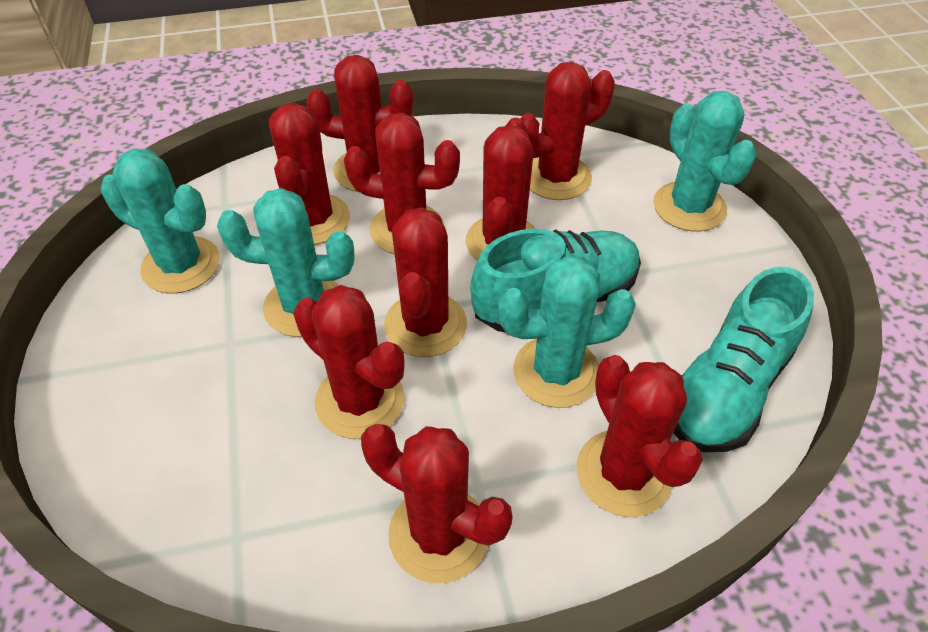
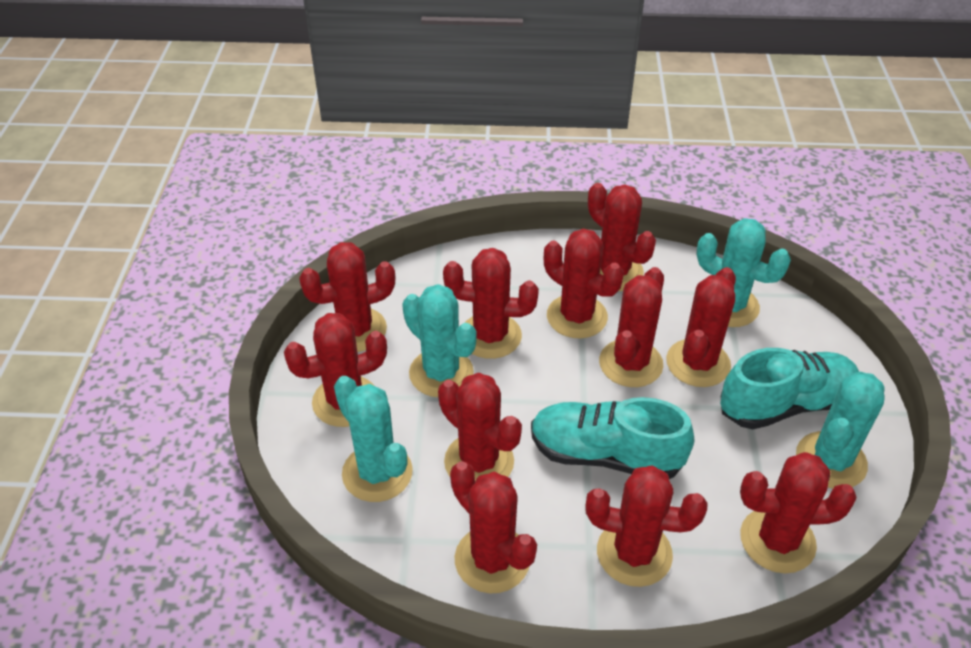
red cactus: 9 -> 11

